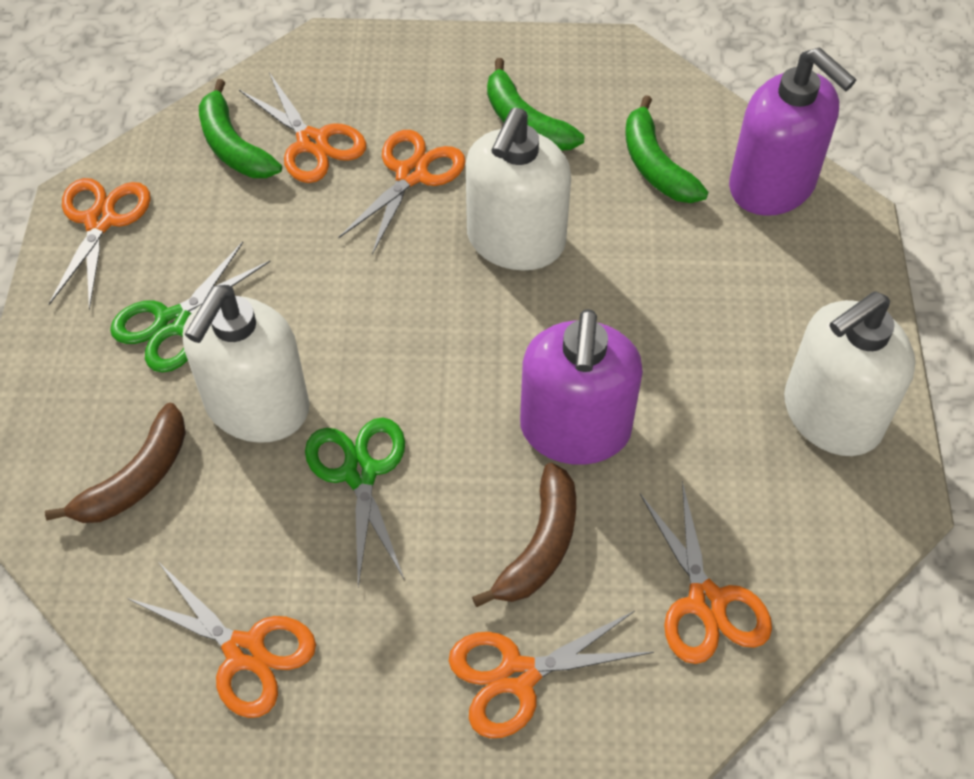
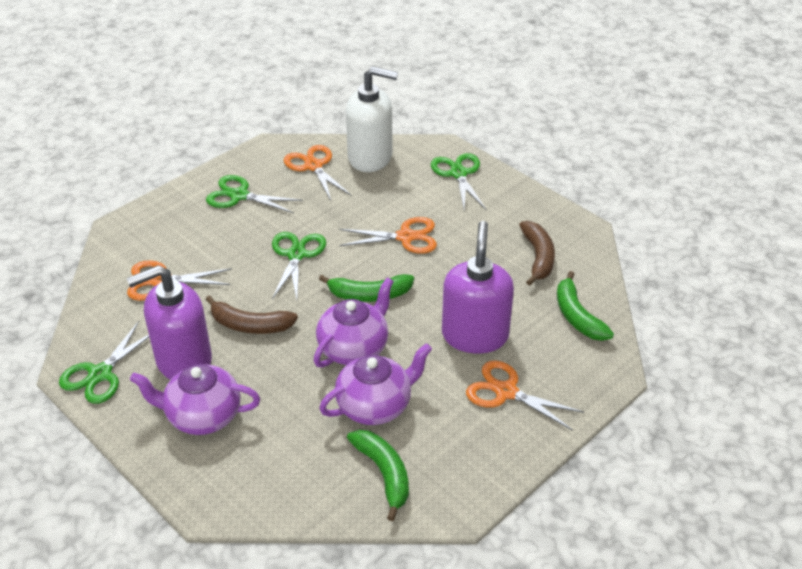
green scissors: 2 -> 4
orange scissors: 6 -> 4
purple teapot: 0 -> 3
white soap dispenser: 3 -> 1

